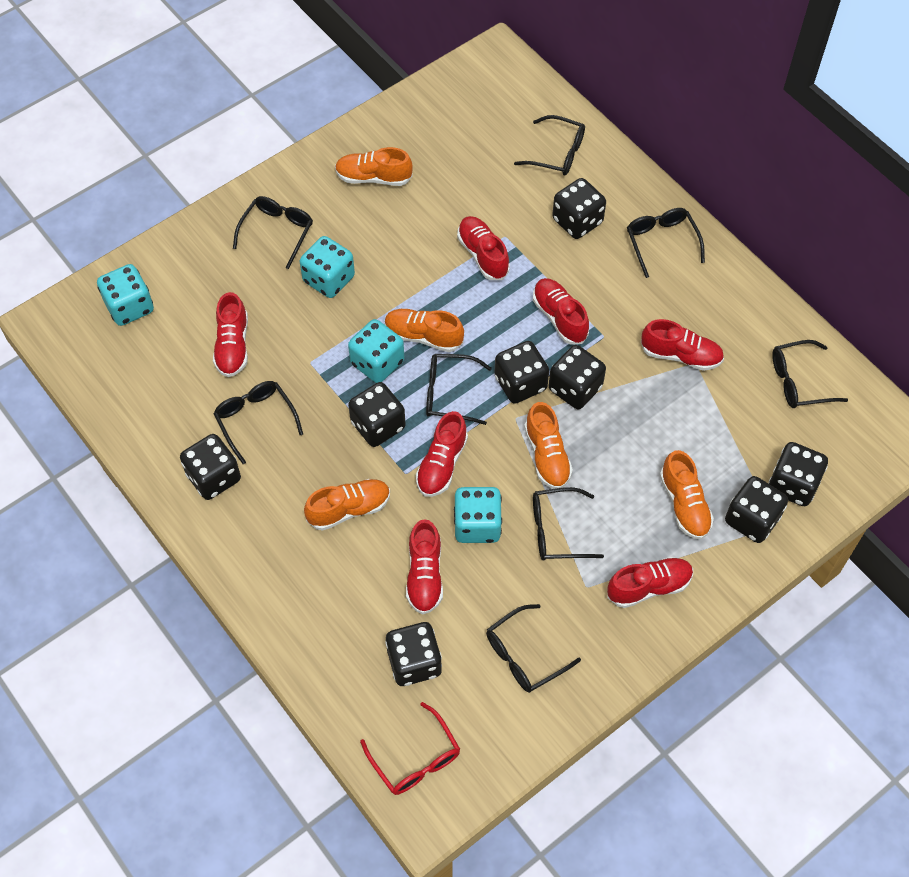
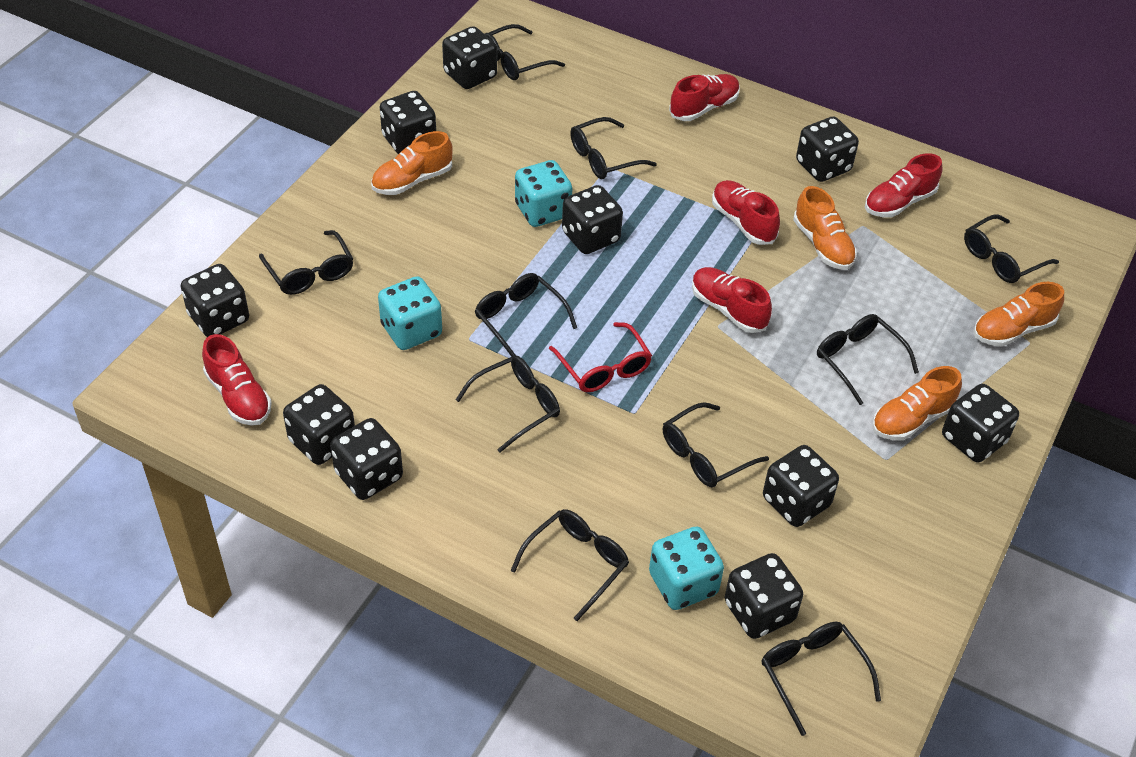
black dice: 8 -> 10
black glasses: 8 -> 10
orange shoe: 5 -> 4
red shoe: 7 -> 5
turquoise dice: 4 -> 3

